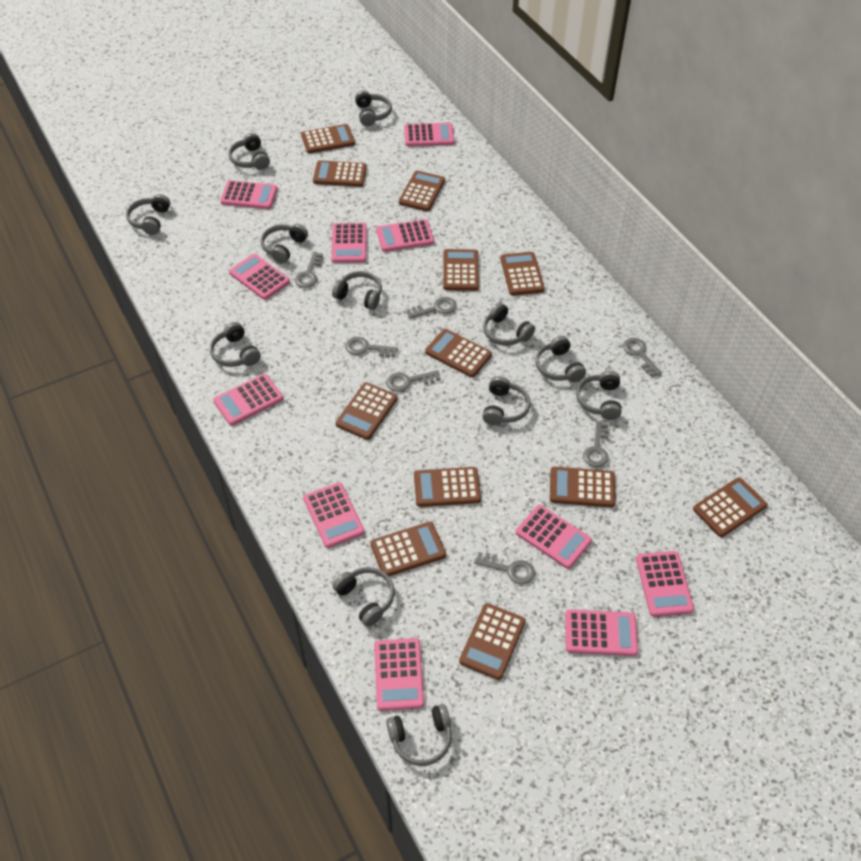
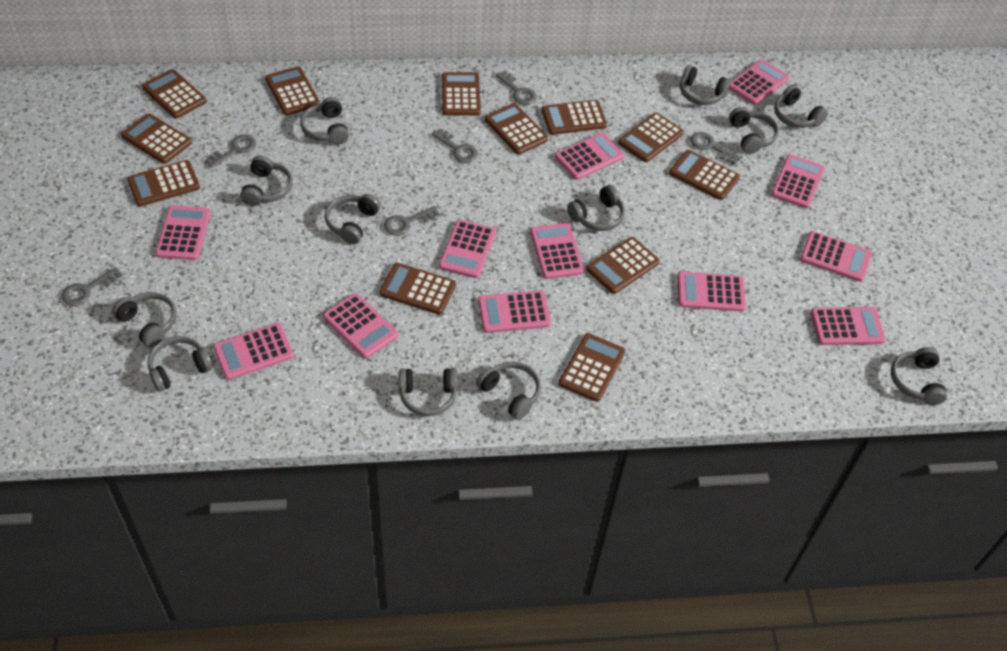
grey key: 7 -> 6
pink calculator: 11 -> 12

